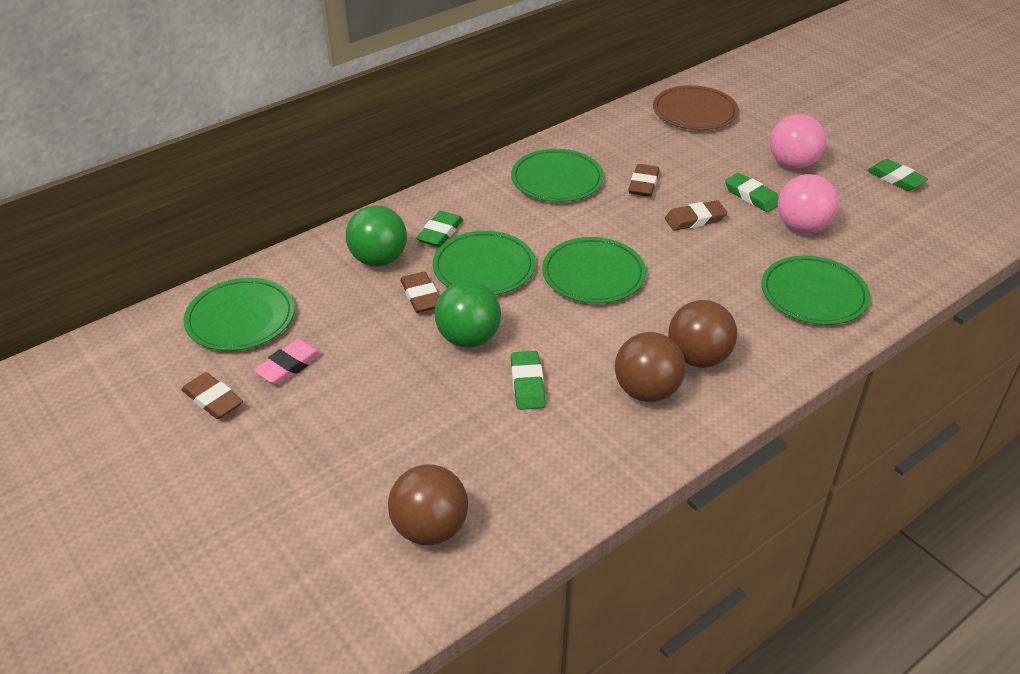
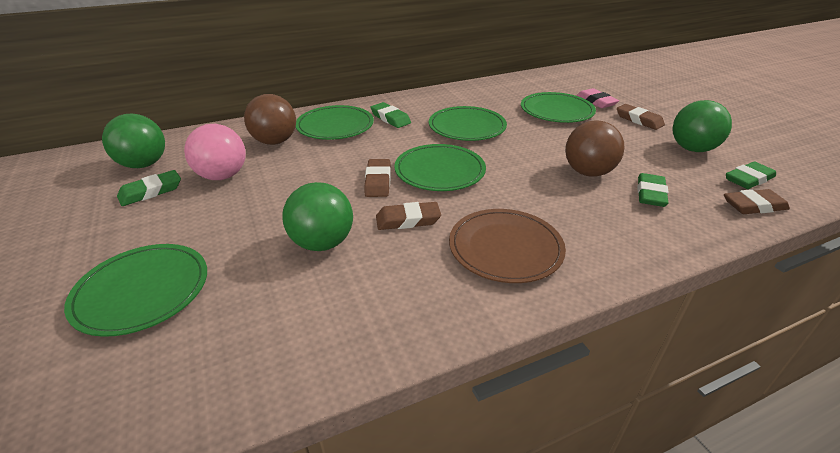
brown ball: 3 -> 2
green ball: 2 -> 3
pink ball: 2 -> 1

